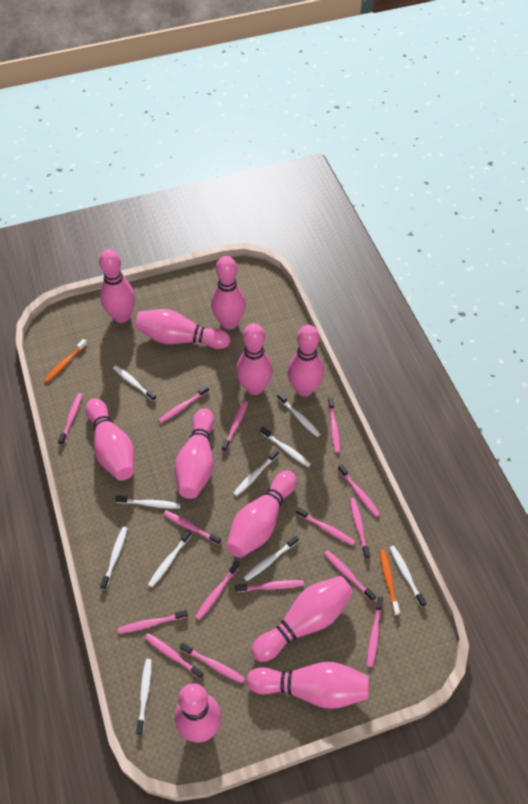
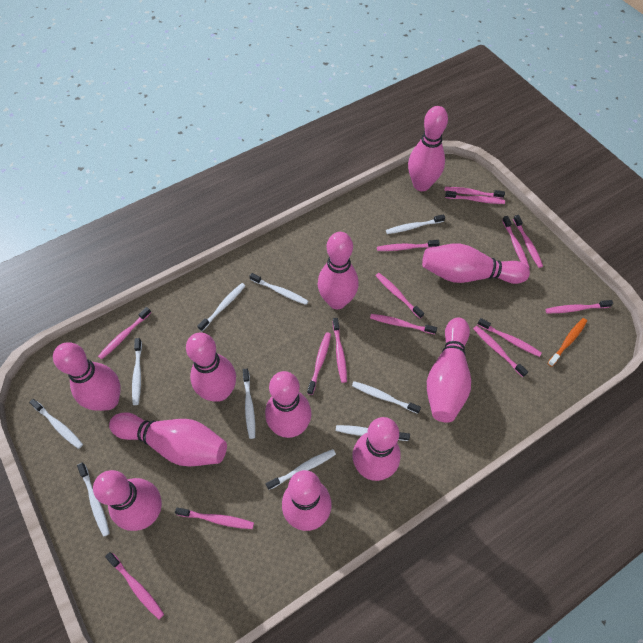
orange toothbrush: 2 -> 1

